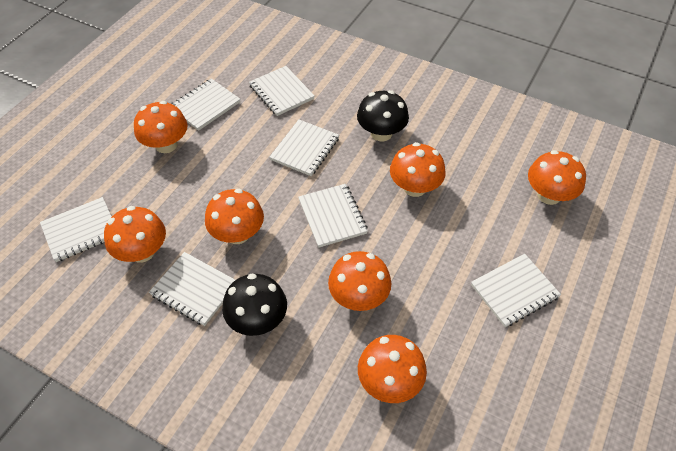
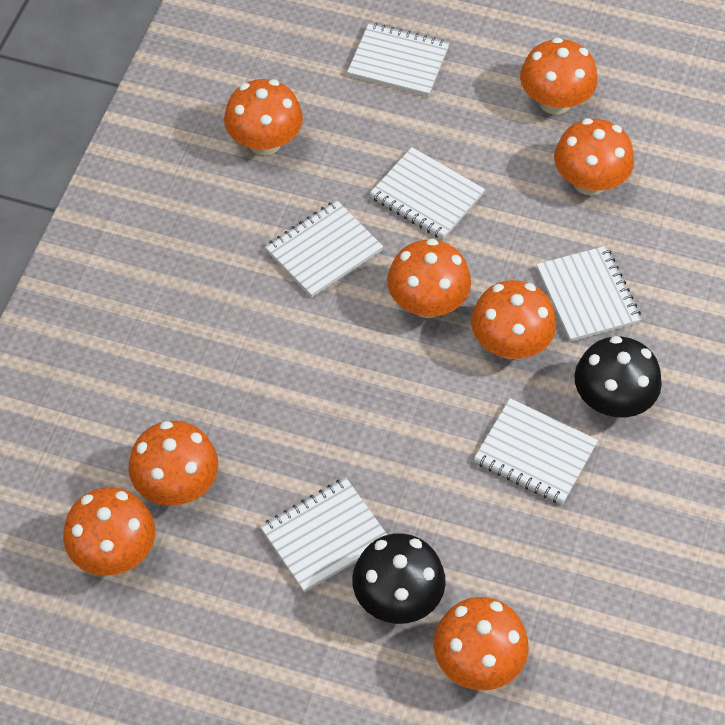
orange mushroom: 7 -> 8
white notebook: 7 -> 6

